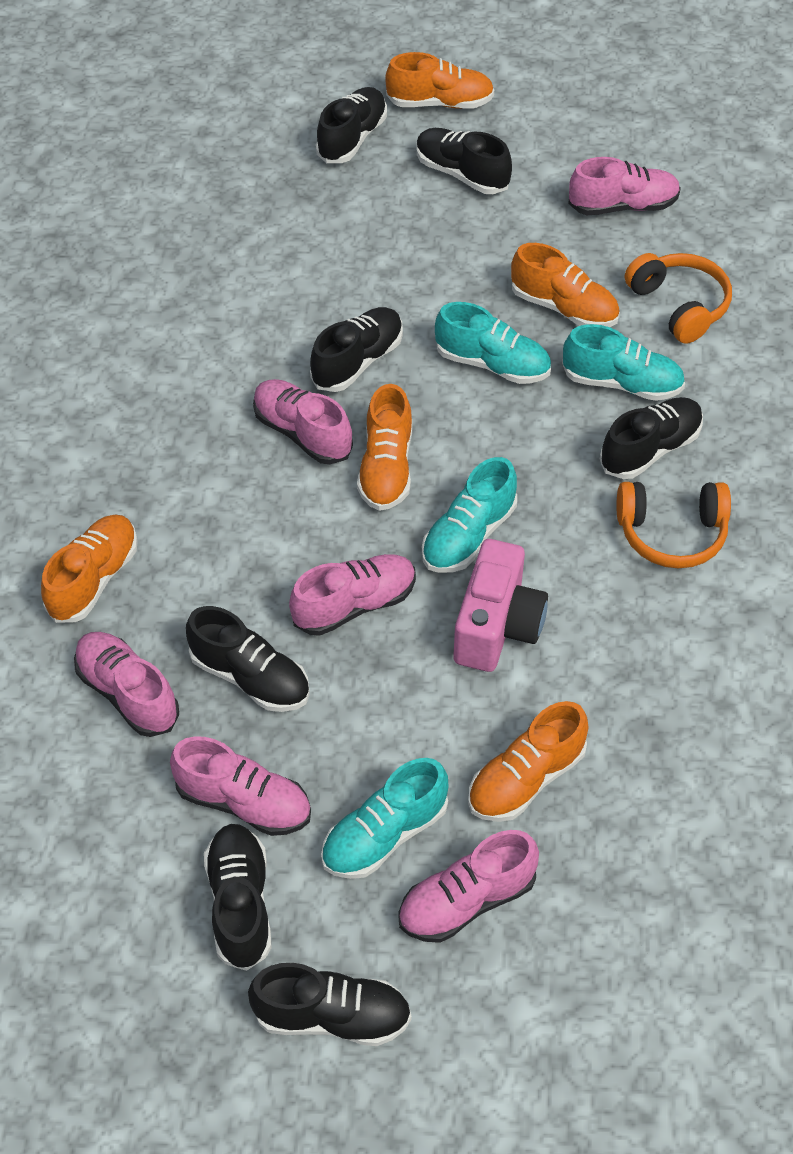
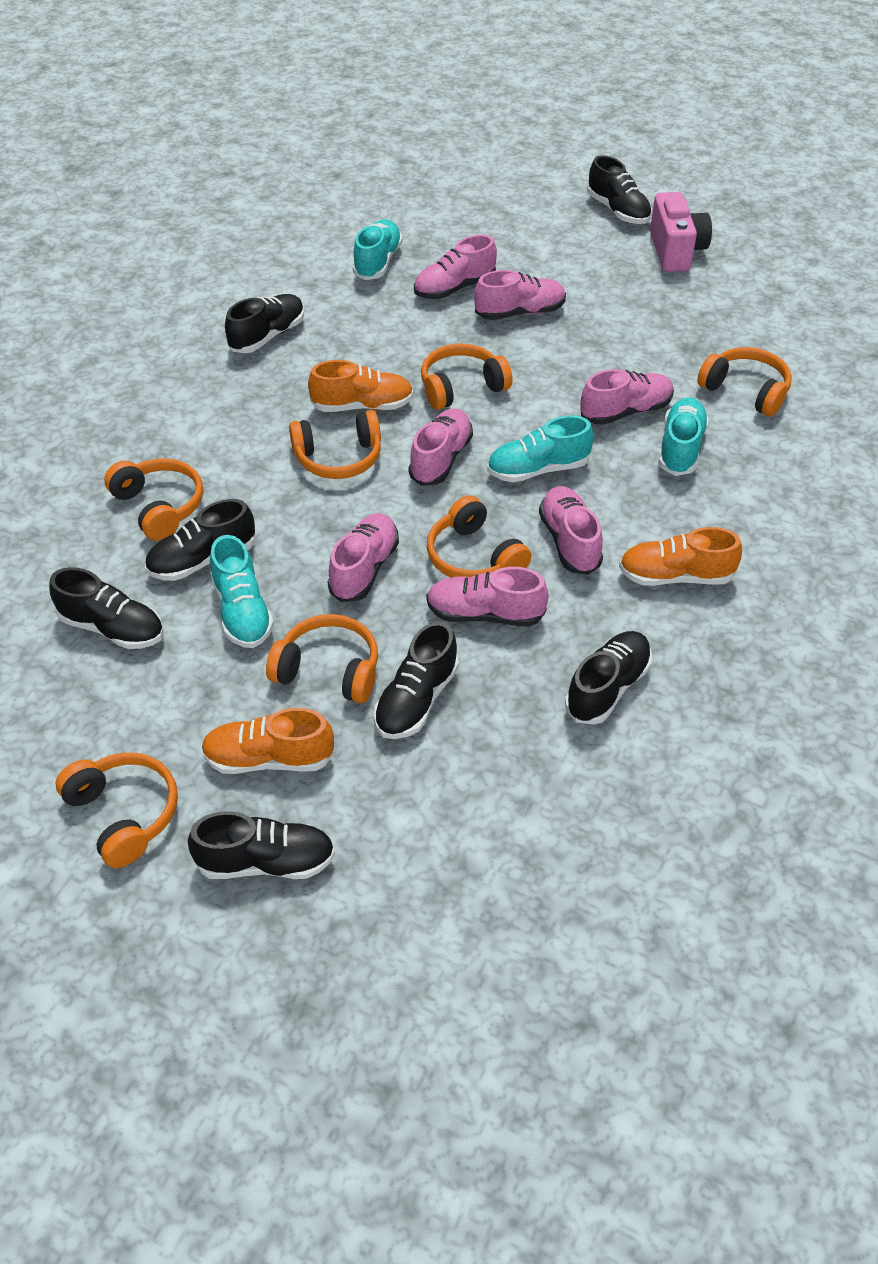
orange headphones: 2 -> 7
orange shoe: 5 -> 3
pink shoe: 6 -> 7

